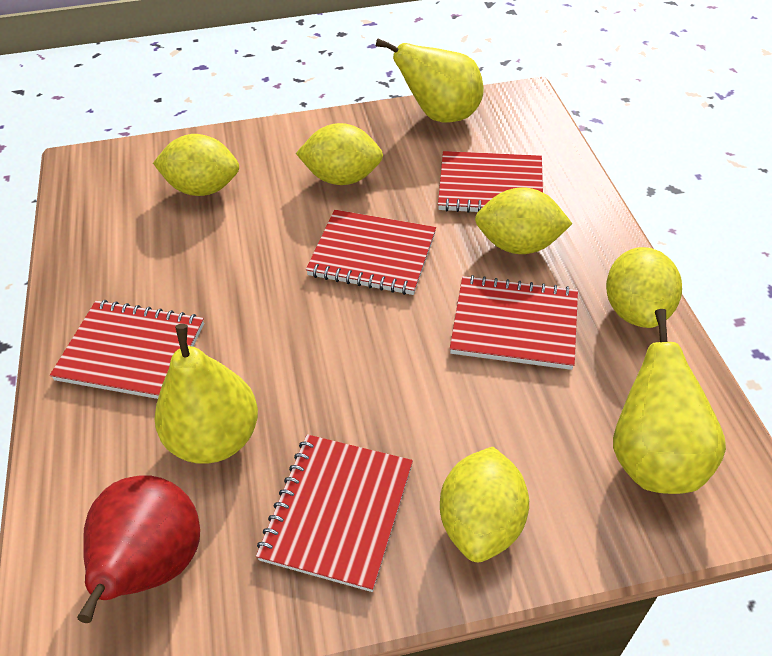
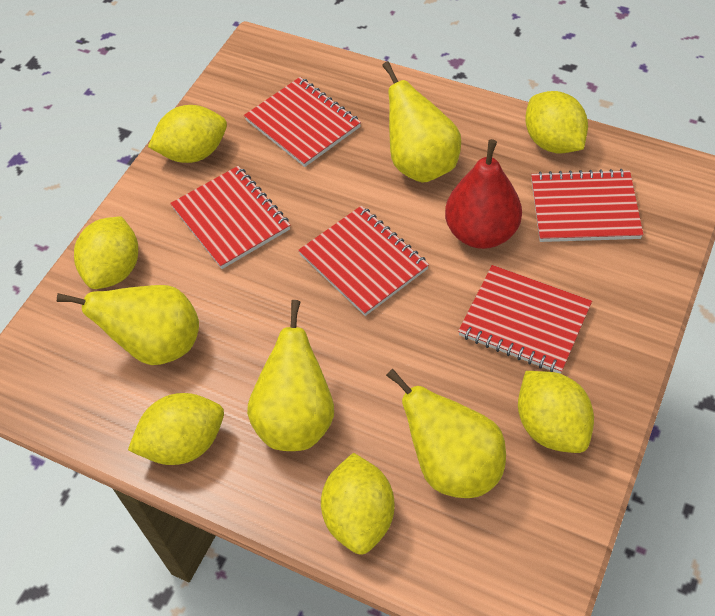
yellow lemon: 5 -> 6
yellow pear: 3 -> 4

